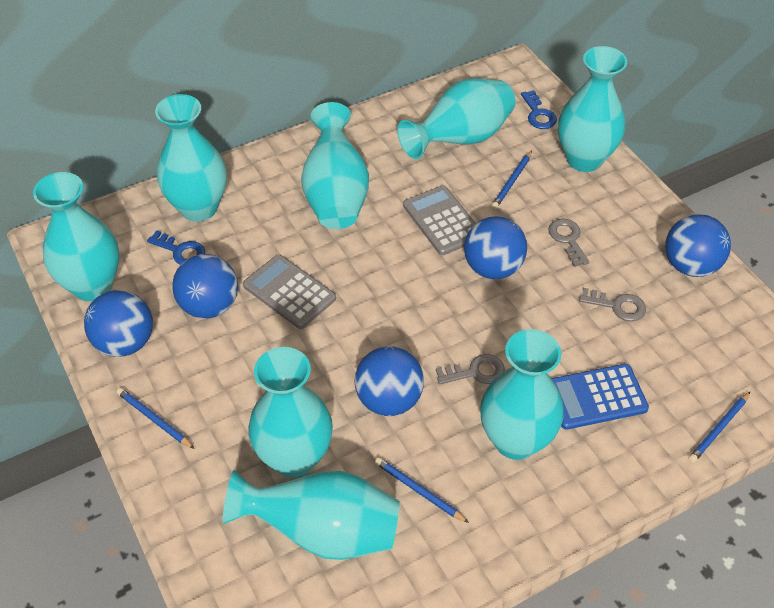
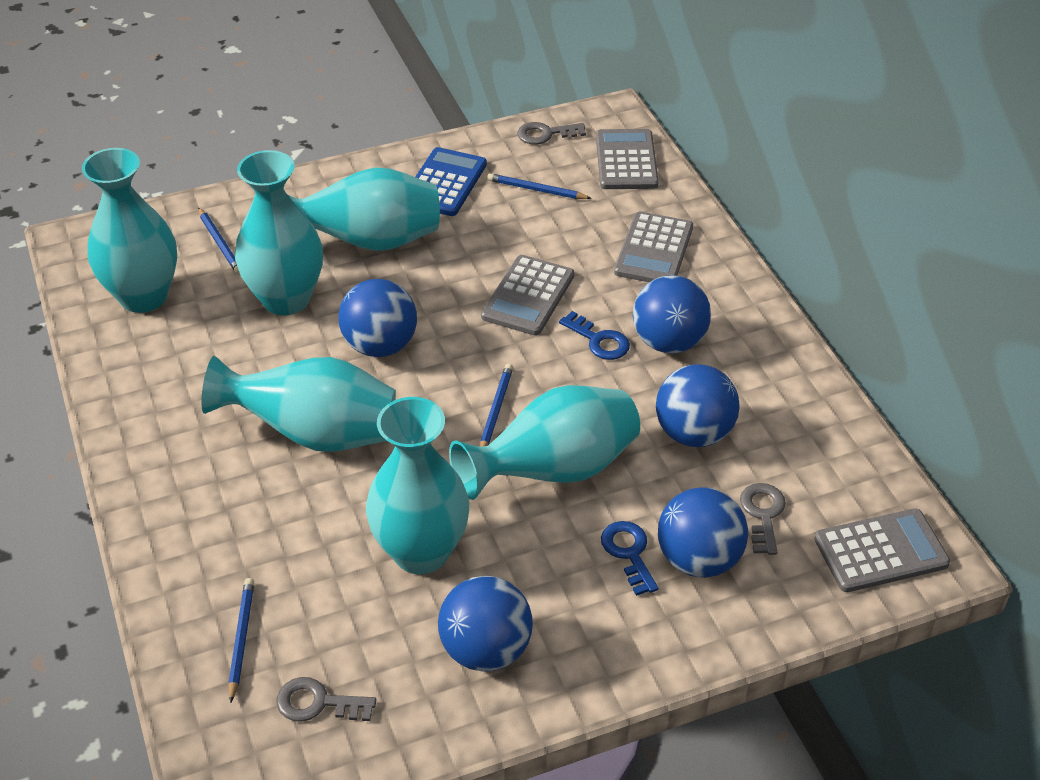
grey calculator: 2 -> 4
turquoise vase: 8 -> 6

